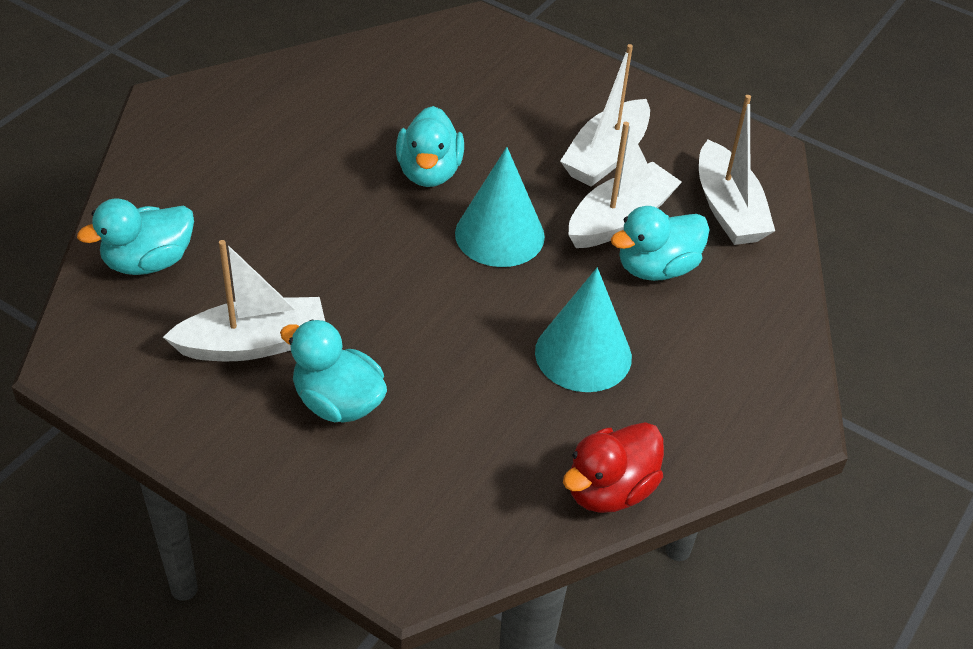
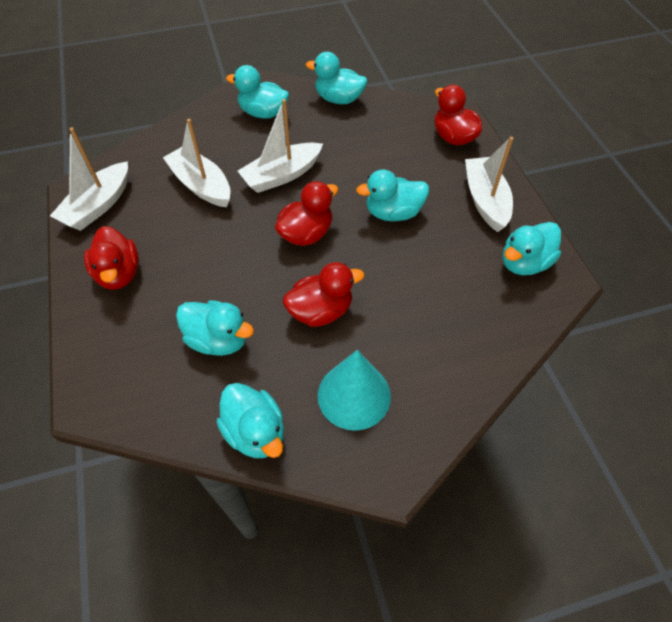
red duck: 1 -> 4
turquoise cone: 2 -> 1
turquoise duck: 4 -> 6

